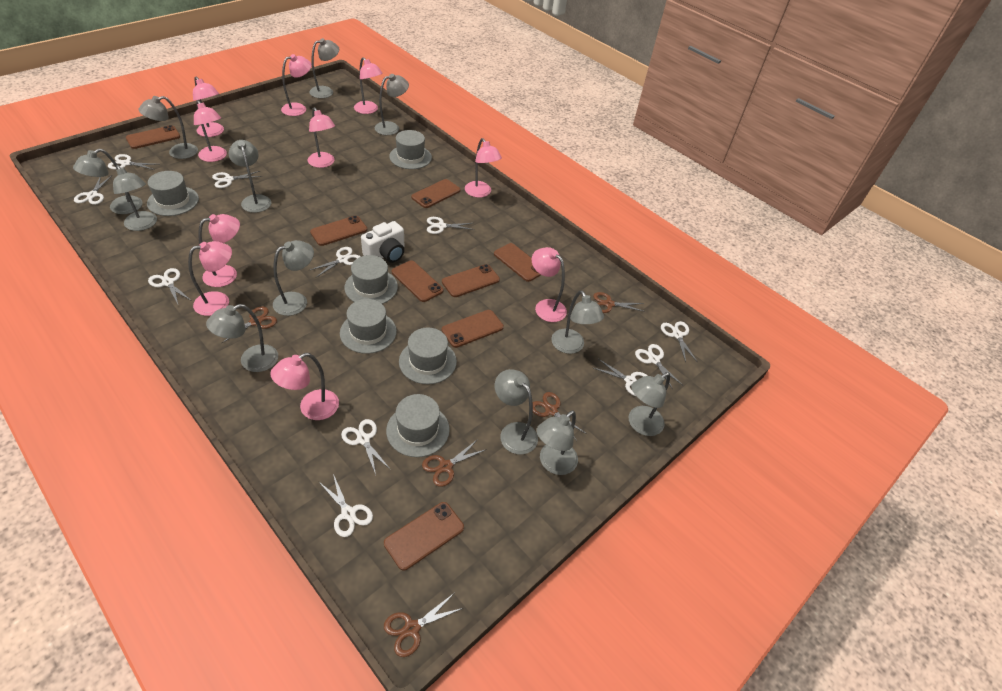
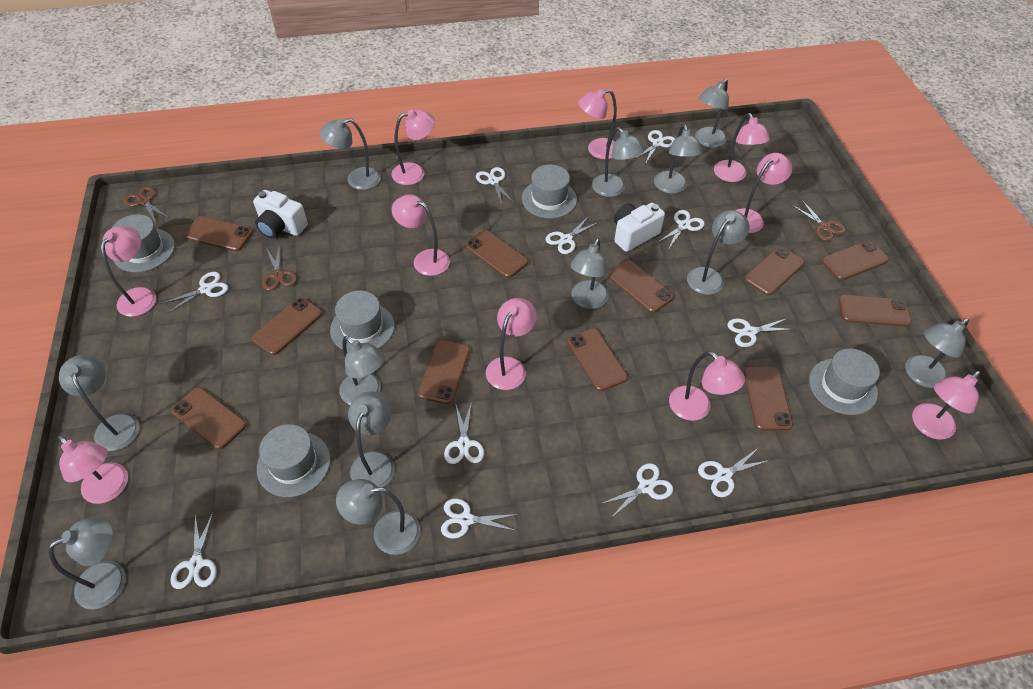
brown phone: 8 -> 11
brown scissors: 5 -> 3
grey hat: 6 -> 5
white camera: 1 -> 2

